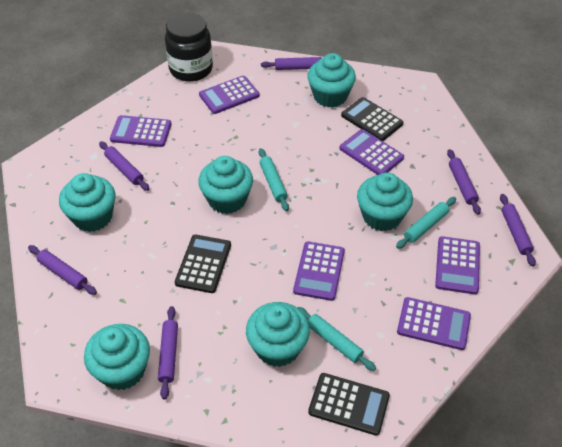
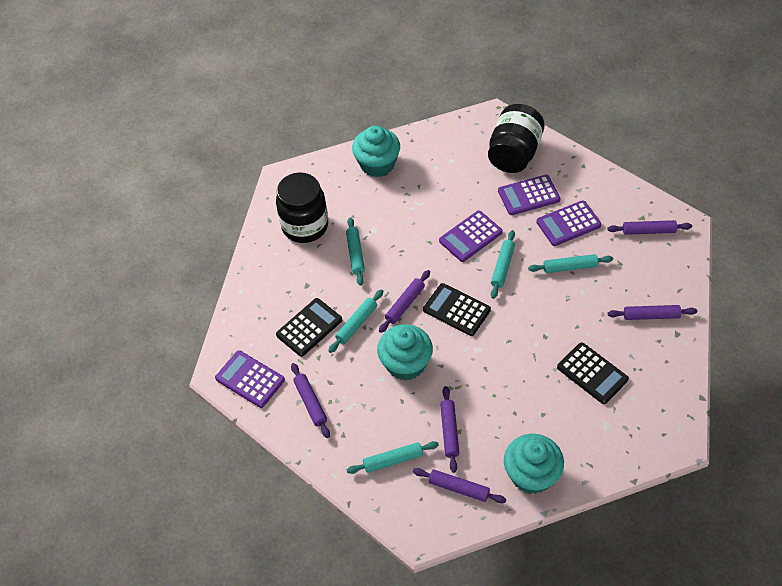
black jar: 1 -> 2
purple calculator: 6 -> 4
turquoise cupcake: 6 -> 3
turquoise rolling pin: 3 -> 5

